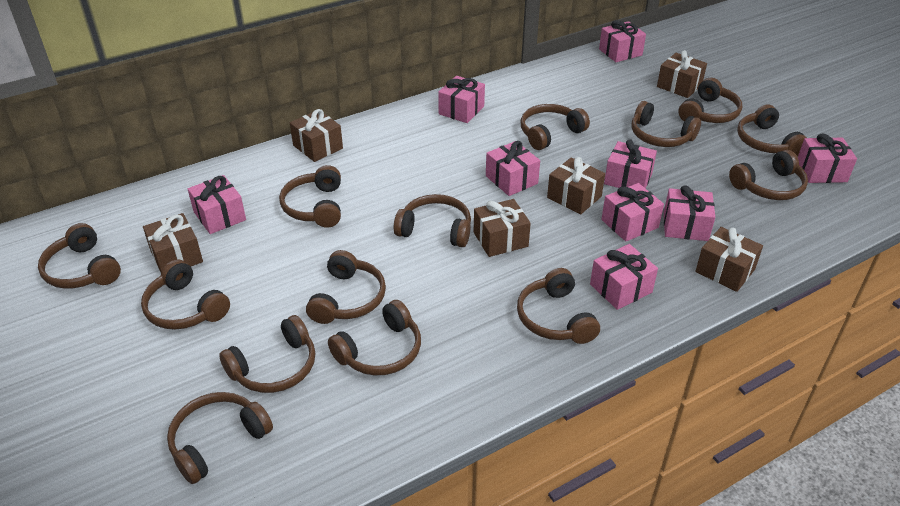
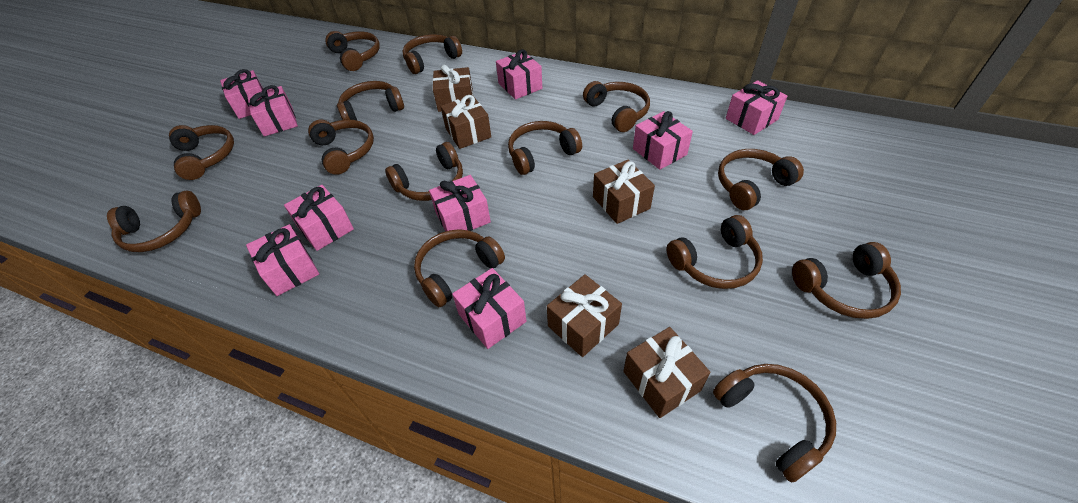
brown gift: 6 -> 5

